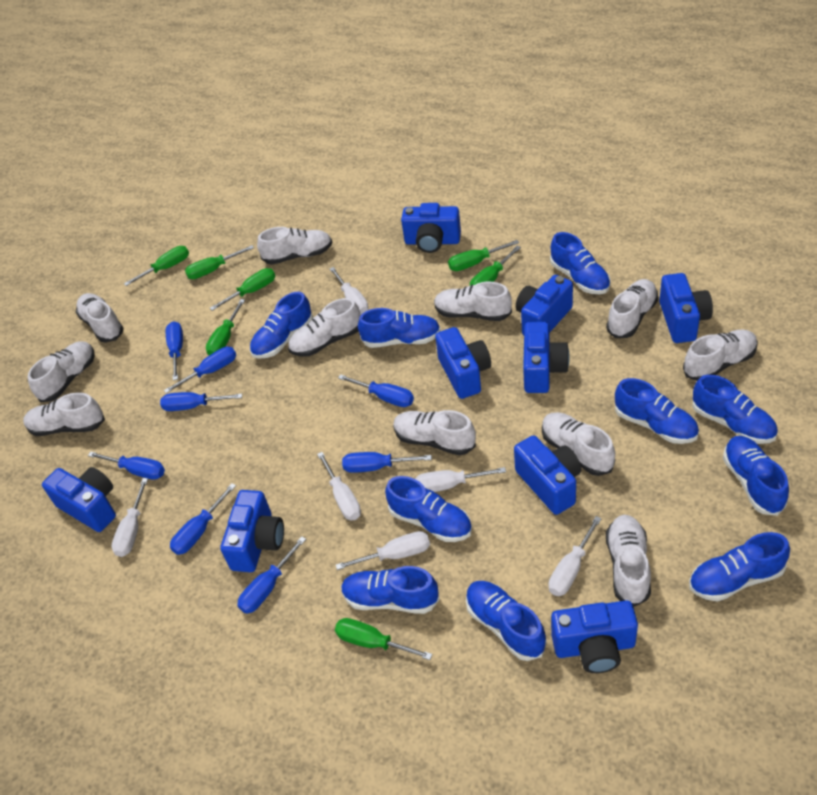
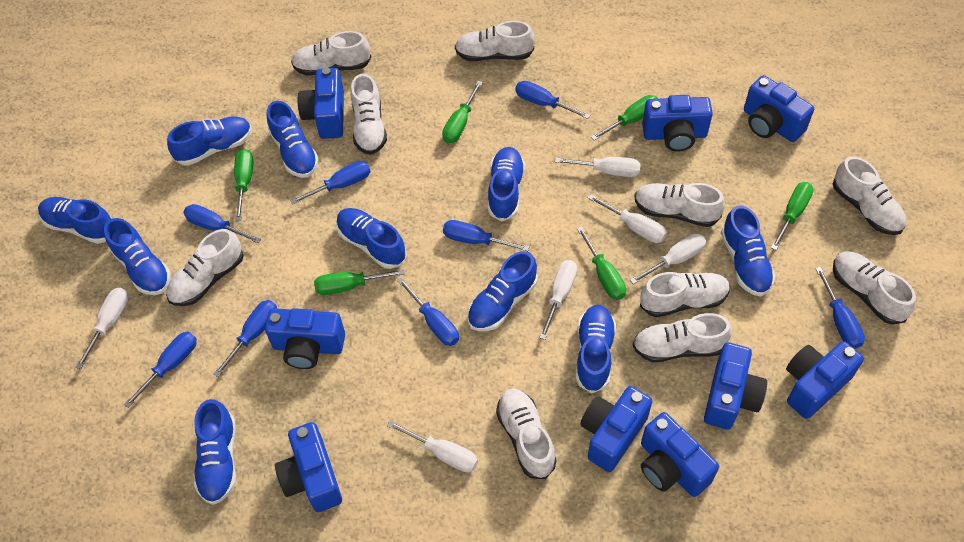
green screwdriver: 7 -> 6
white shoe: 11 -> 10

